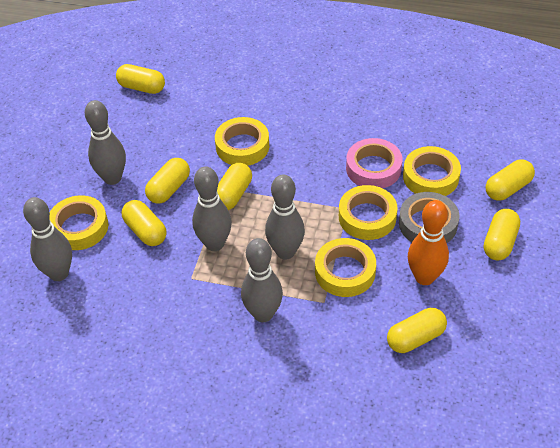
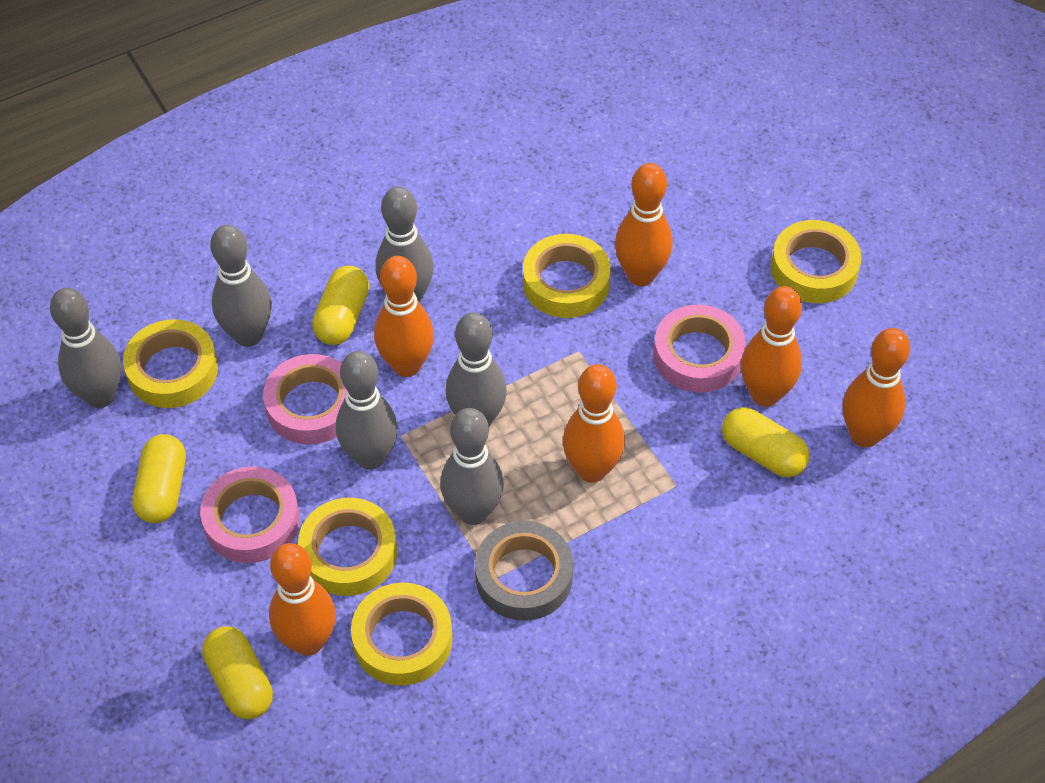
grey bowling pin: 5 -> 6
orange bowling pin: 1 -> 6
pink tape: 1 -> 3
yellow capsule: 7 -> 4

